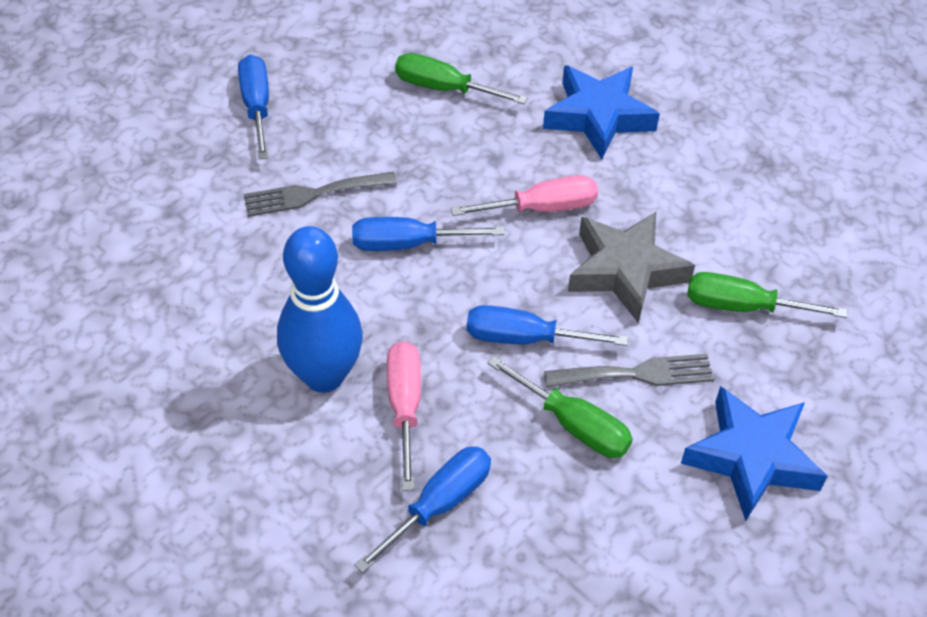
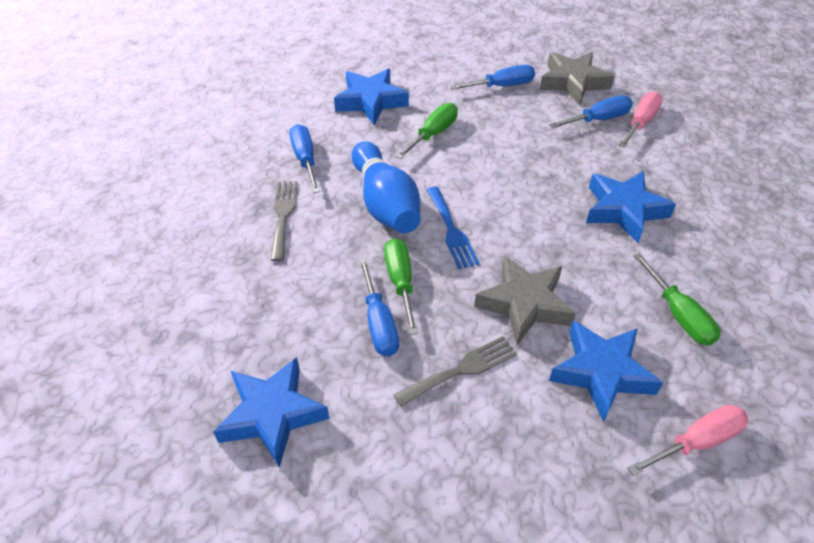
blue fork: 0 -> 1
blue star: 2 -> 4
grey star: 1 -> 2

